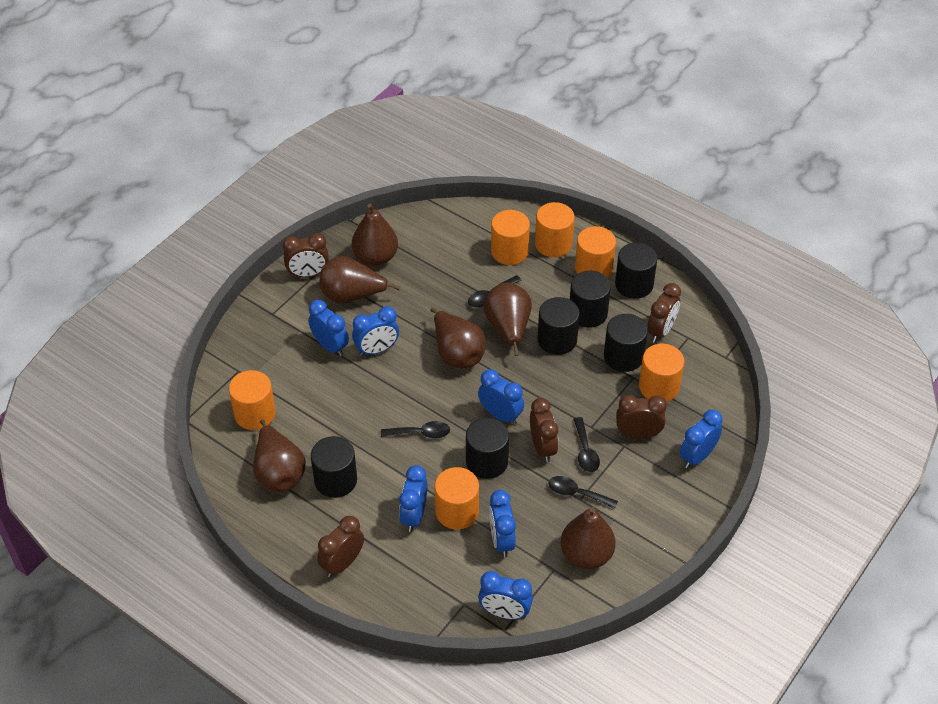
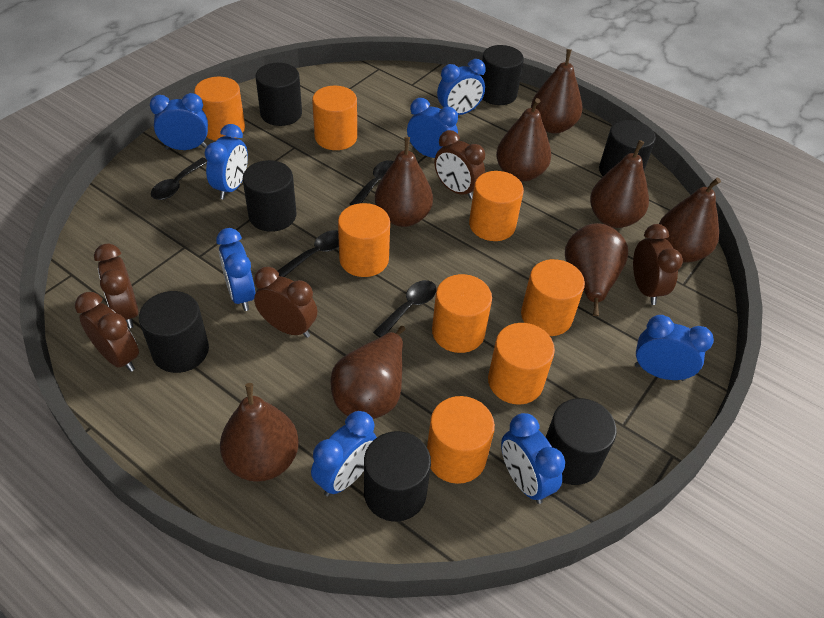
black cylinder: 6 -> 7
blue clock: 7 -> 8
brown pear: 6 -> 8
orange cylinder: 6 -> 8

